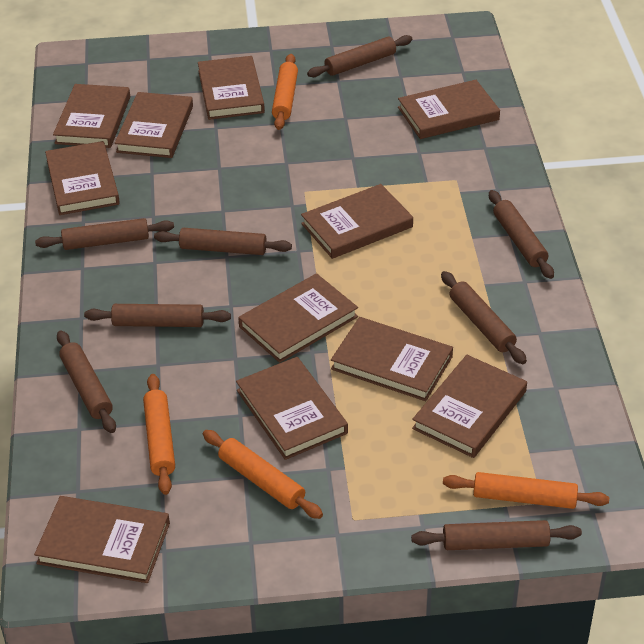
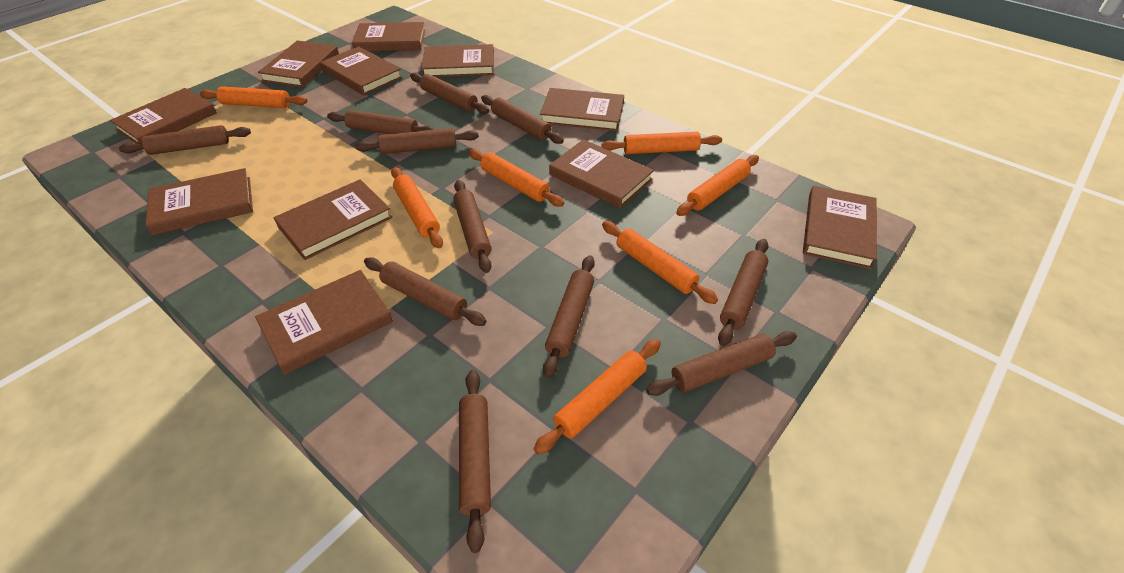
brown rolling pin: 8 -> 11
orange rolling pin: 4 -> 7

